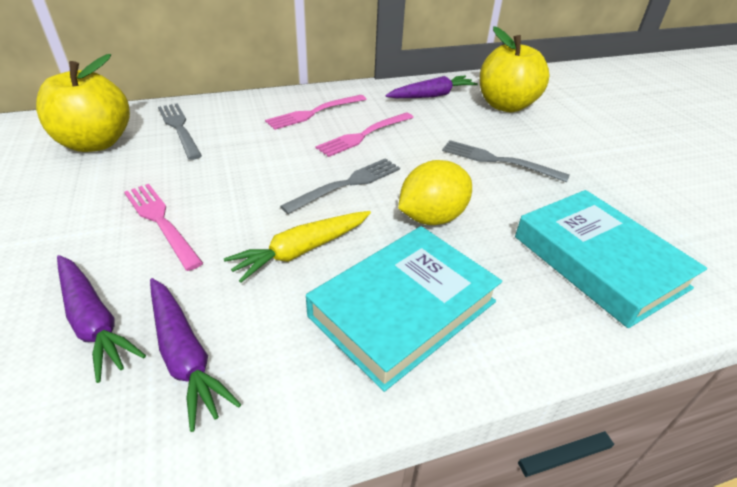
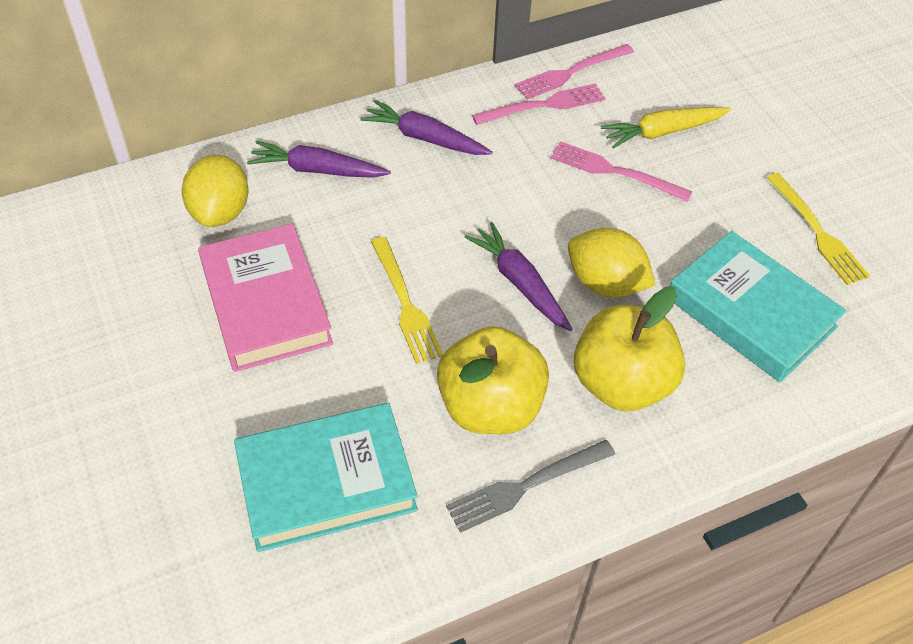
grey fork: 3 -> 1
pink book: 0 -> 1
yellow fork: 0 -> 2
yellow lemon: 1 -> 2

